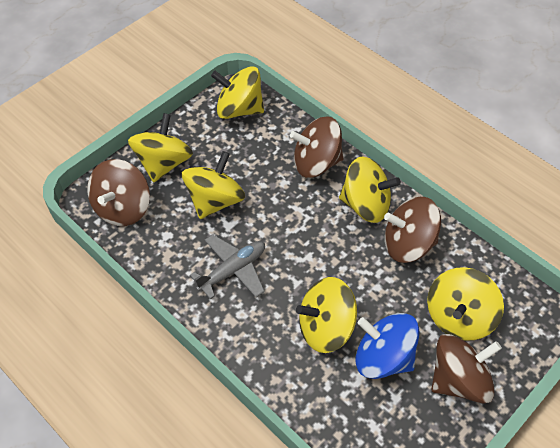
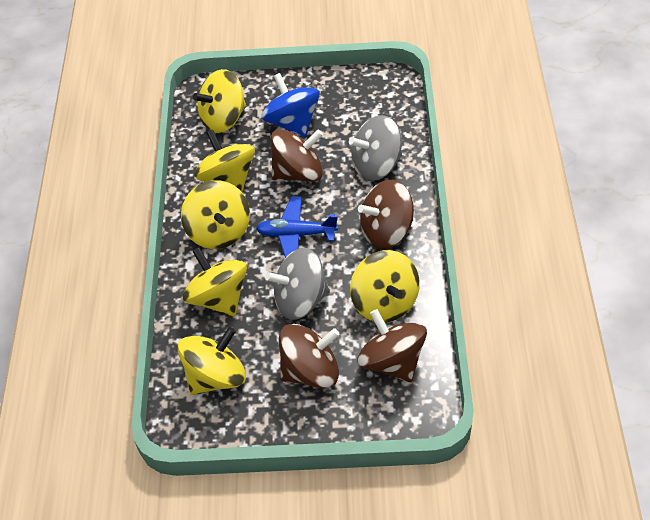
blue plane: 0 -> 1
grey plane: 1 -> 0
grey spinning top: 0 -> 2

